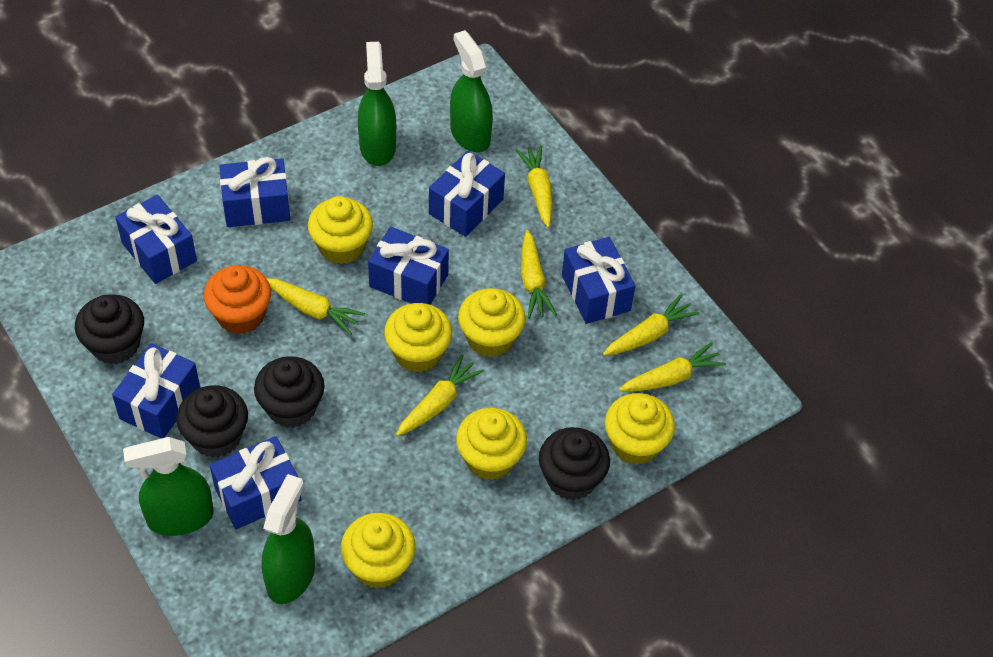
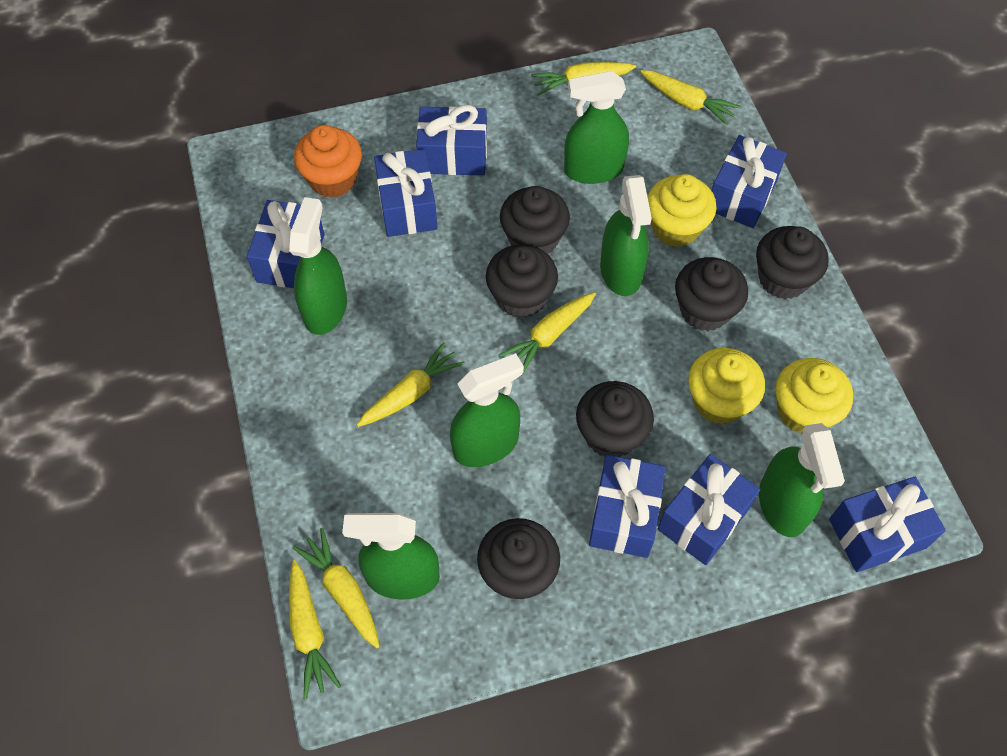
black cupcake: 4 -> 6
green spray bottle: 4 -> 6
yellow cupcake: 6 -> 3

